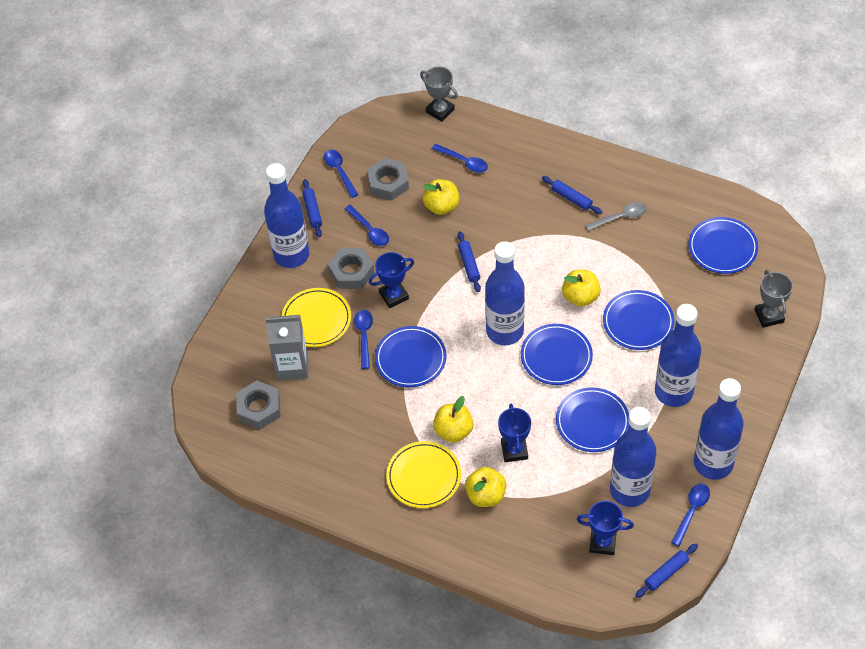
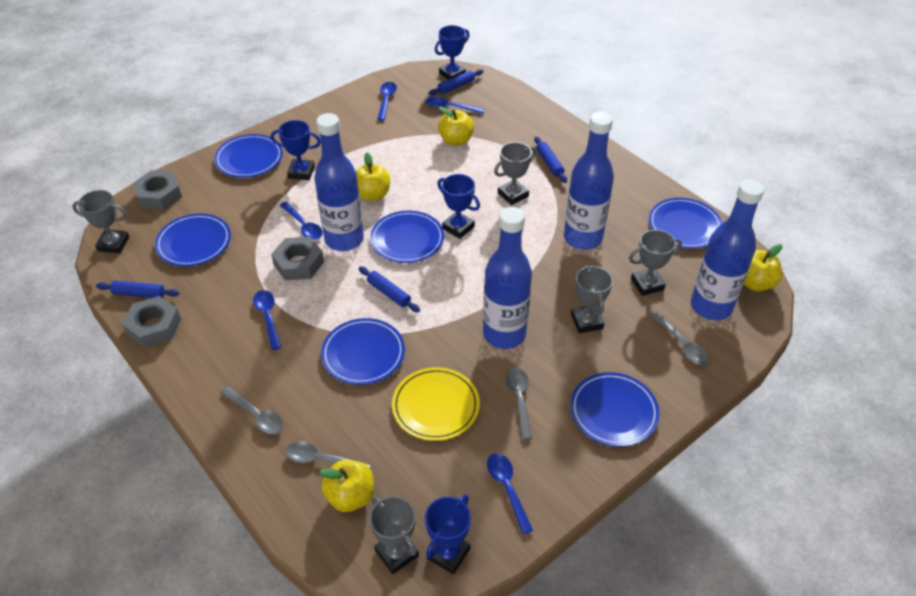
blue bottle: 5 -> 4
blue plate: 5 -> 6
blue trophy: 3 -> 4
grey carton: 1 -> 0
grey spoon: 1 -> 4
grey trophy: 2 -> 5
yellow plate: 2 -> 1

